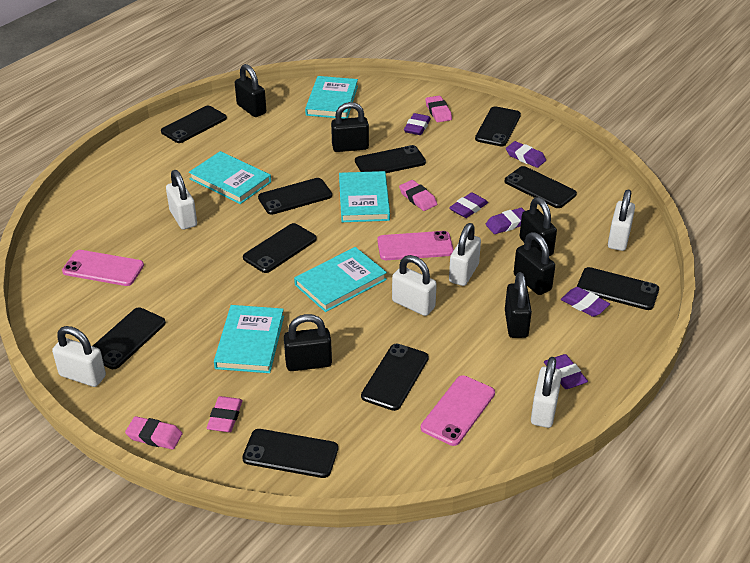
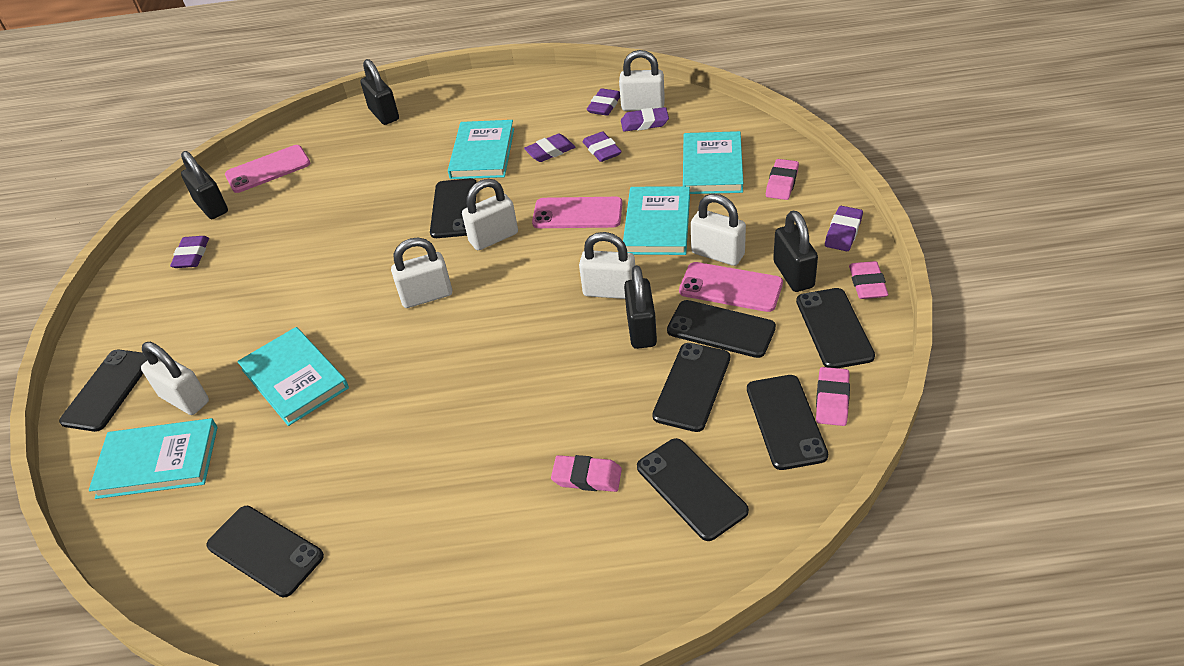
black padlock: 6 -> 4
black phone: 10 -> 8

